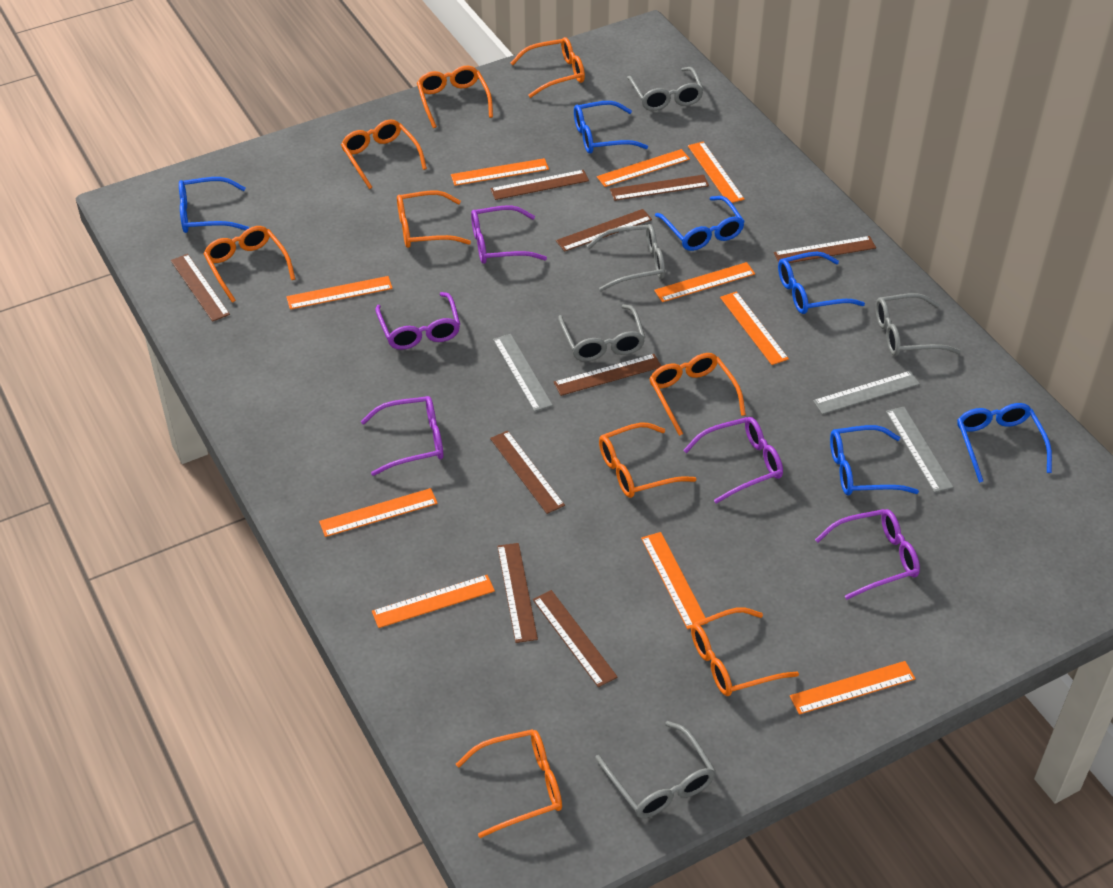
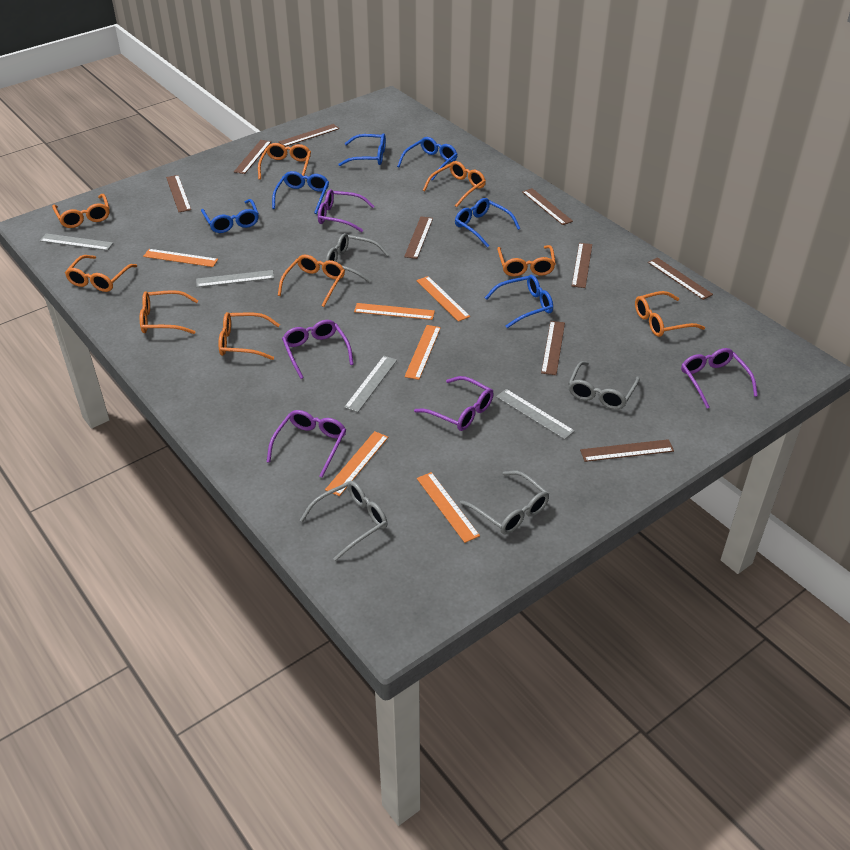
grey glasses: 5 -> 4
grey ruler: 3 -> 4
orange ruler: 10 -> 6

